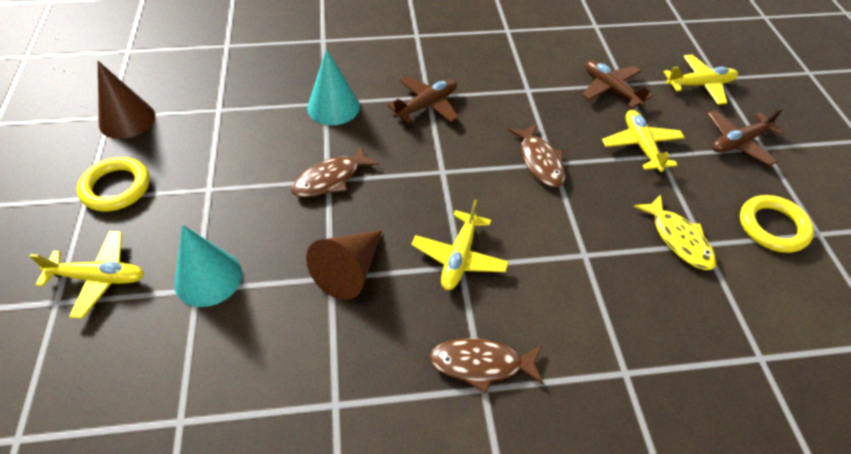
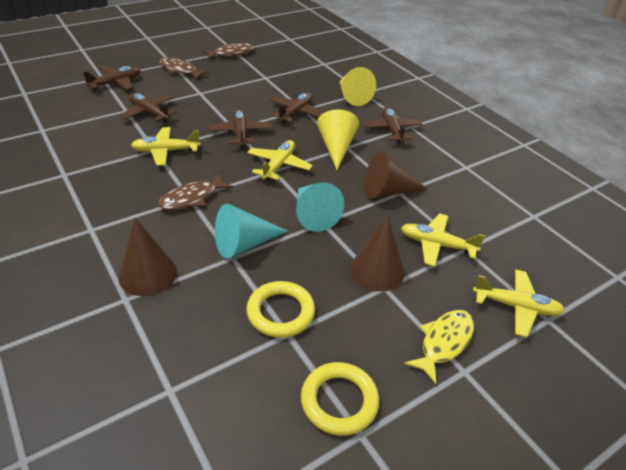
brown cone: 2 -> 3
brown plane: 3 -> 5
yellow cone: 0 -> 2

